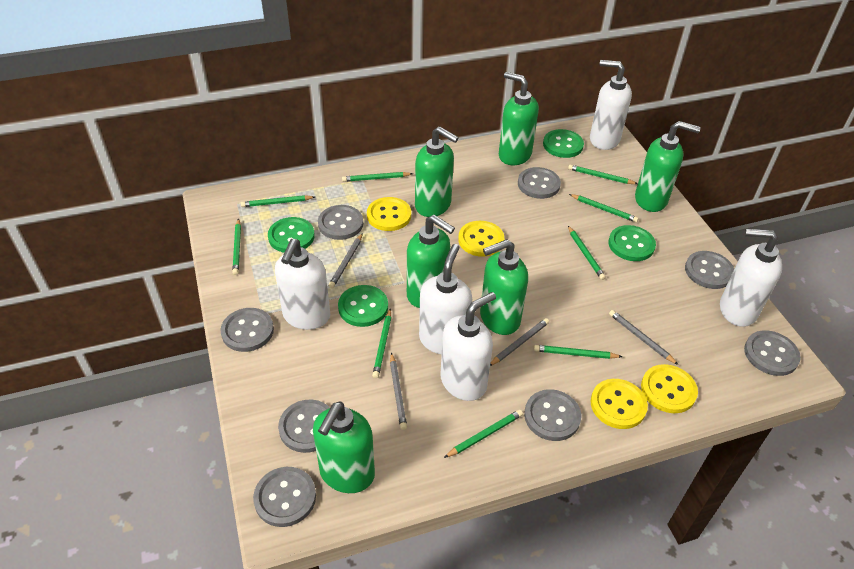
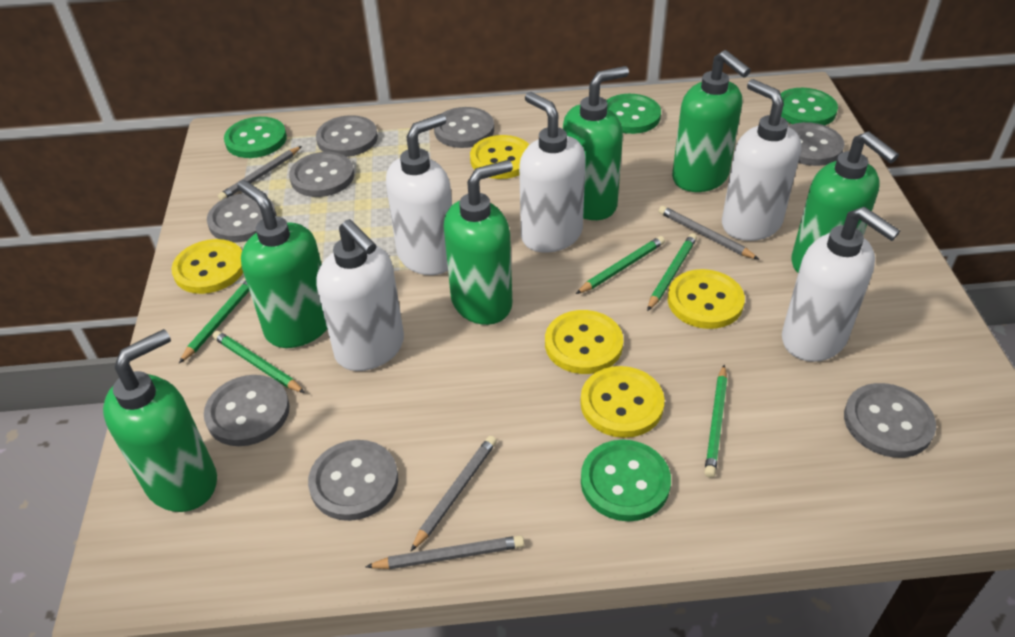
green pencil: 9 -> 5
yellow button: 4 -> 5

